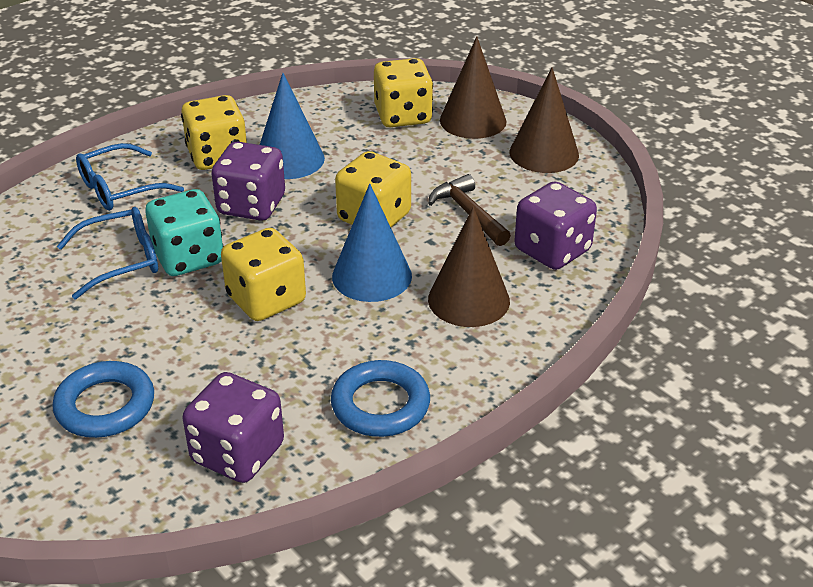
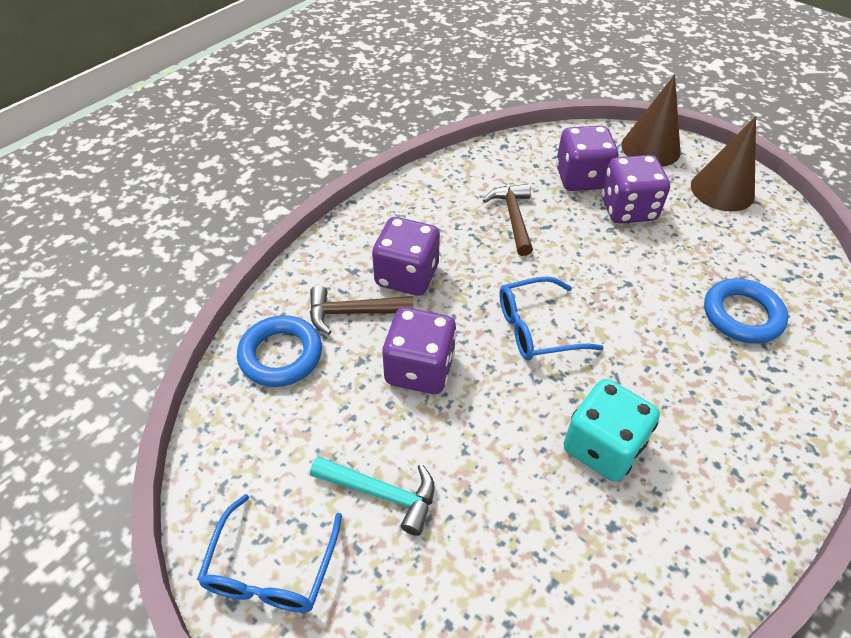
blue cone: 2 -> 0
brown cone: 3 -> 2
brown hammer: 1 -> 2
purple dice: 3 -> 4
turquoise hammer: 0 -> 1
yellow dice: 4 -> 0

